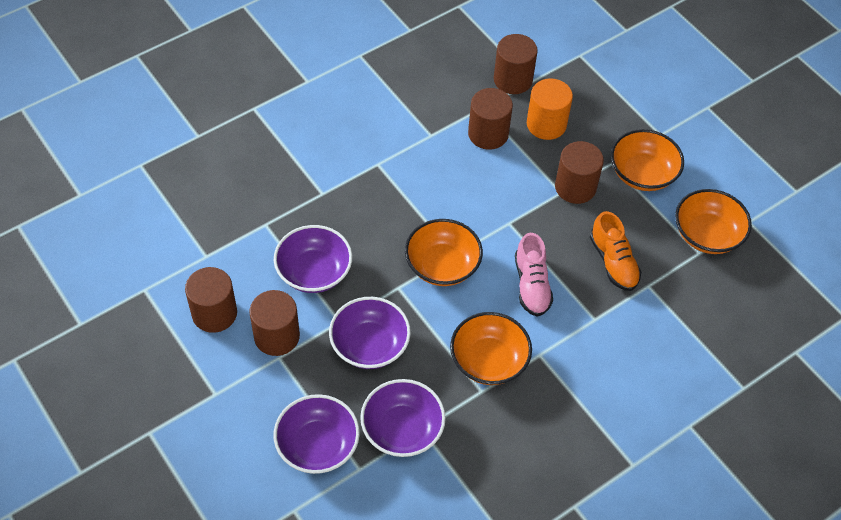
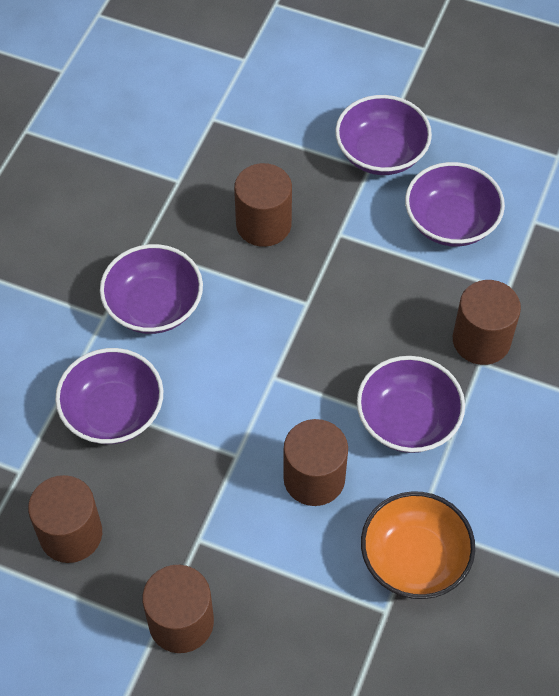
orange bowl: 4 -> 1
orange cylinder: 1 -> 0
orange shoe: 1 -> 0
pink shoe: 1 -> 0
purple bowl: 4 -> 5

